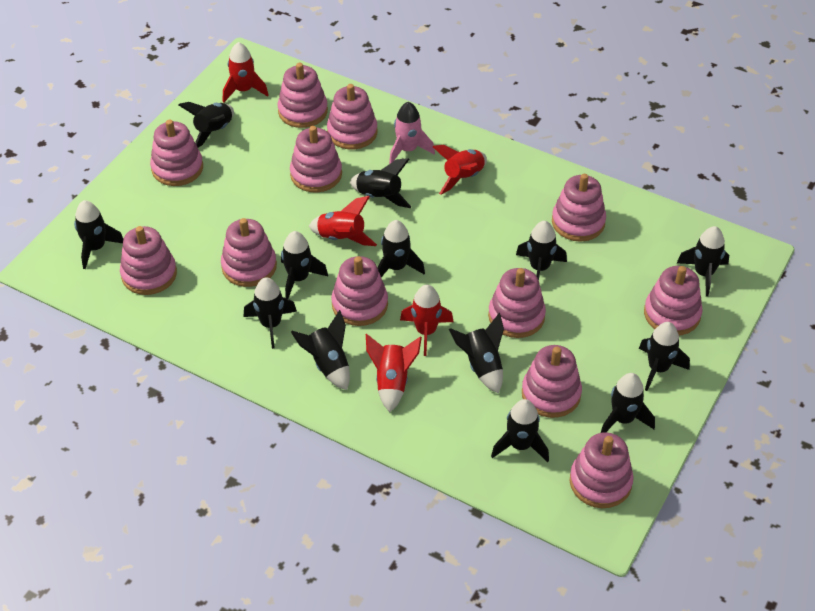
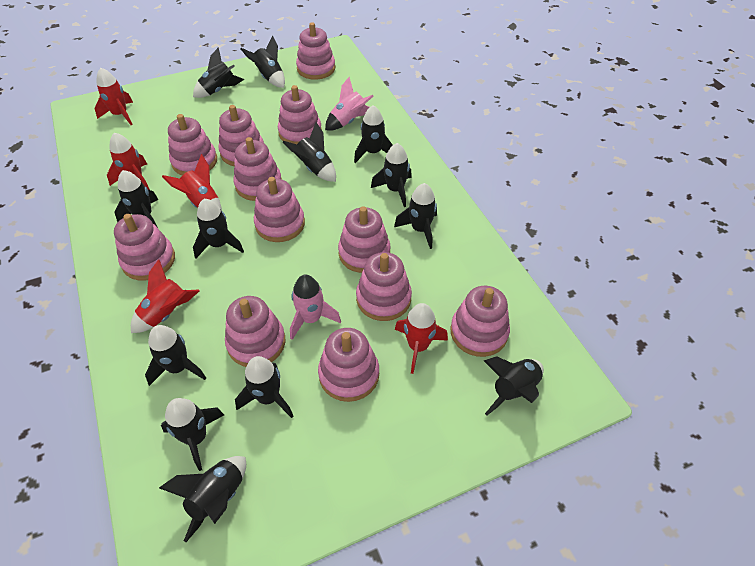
pink rocket: 1 -> 2

